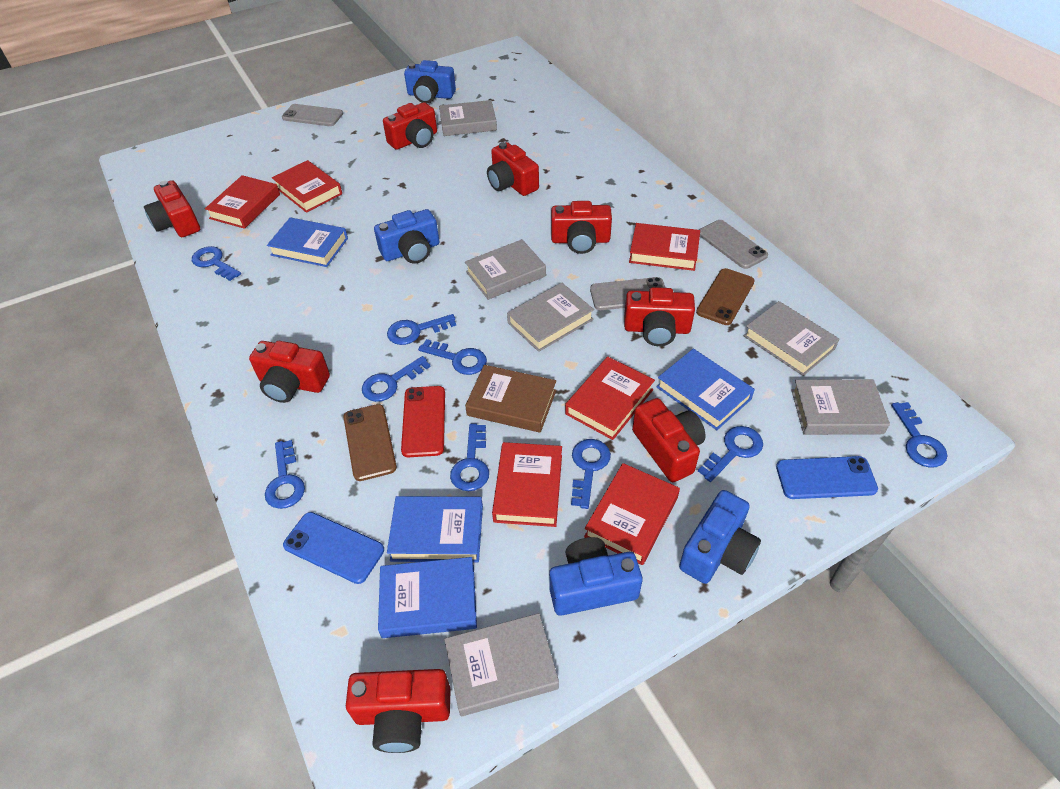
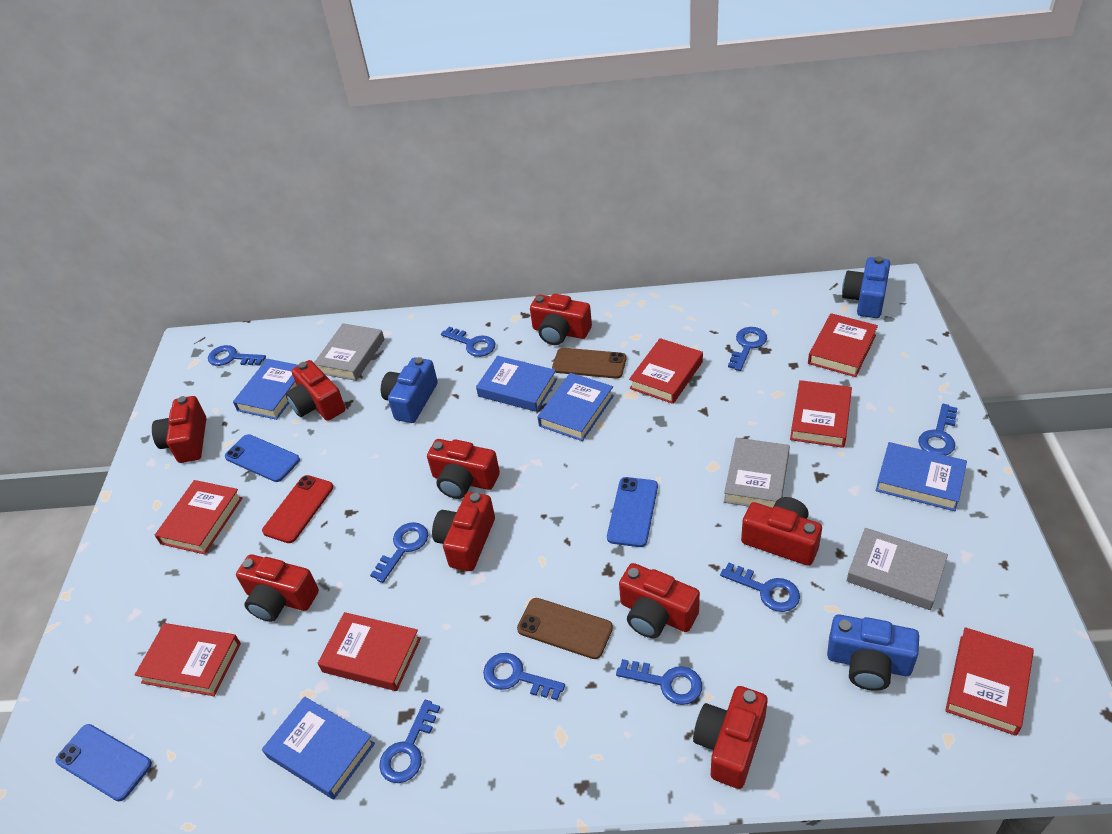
blue book: 4 -> 5
blue camera: 4 -> 3
blue phone: 2 -> 3
brown book: 1 -> 0
grey book: 6 -> 3
grey phone: 3 -> 0
red book: 6 -> 7
red camera: 8 -> 9

